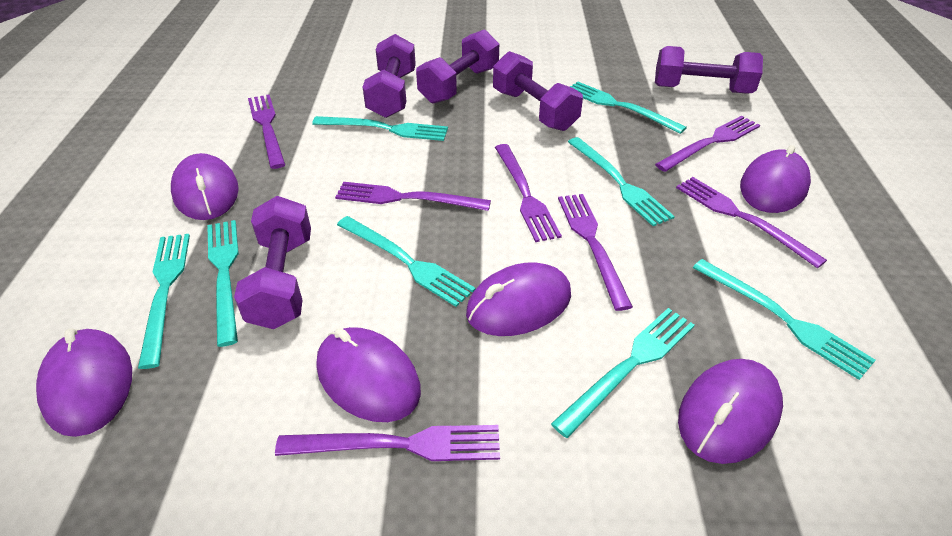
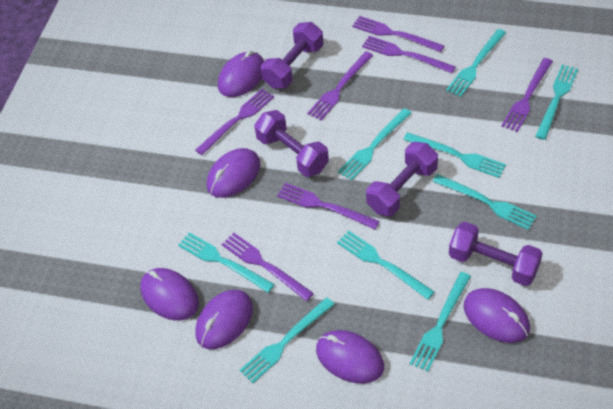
purple dumbbell: 5 -> 4
turquoise fork: 8 -> 9

